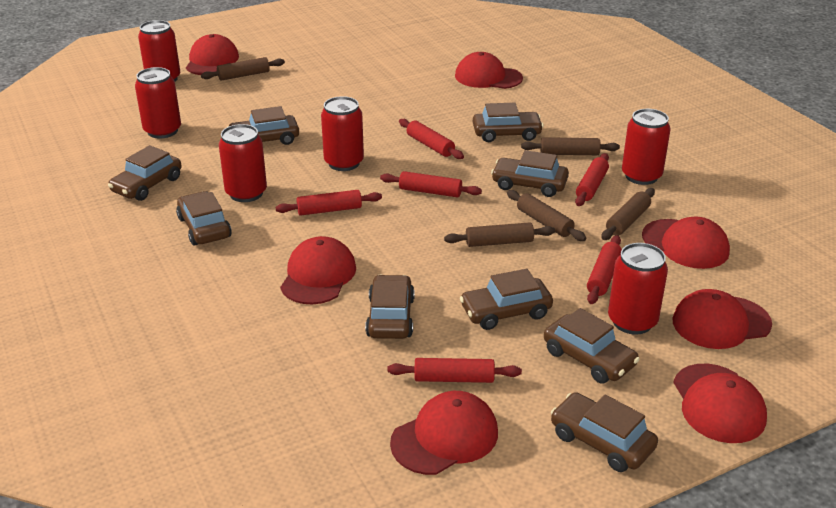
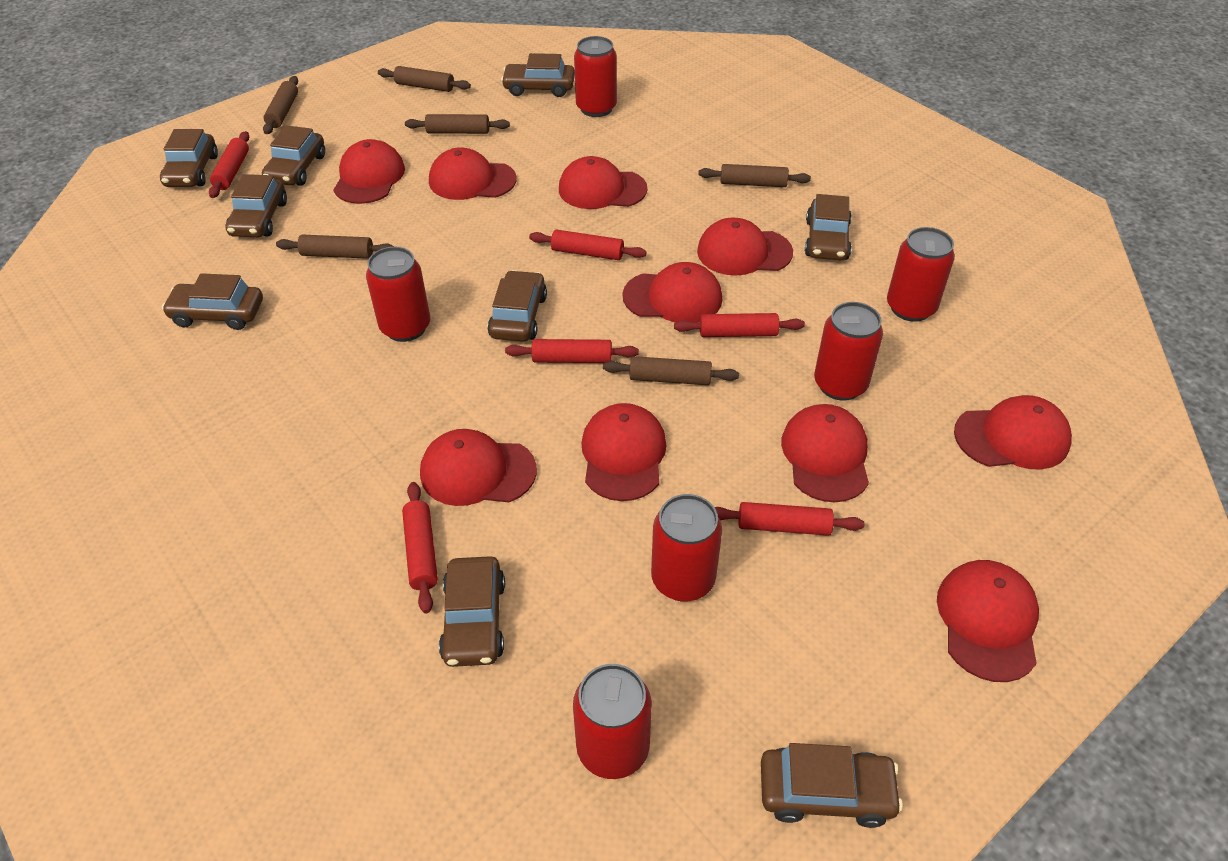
brown rolling pin: 5 -> 6
red cap: 7 -> 10

